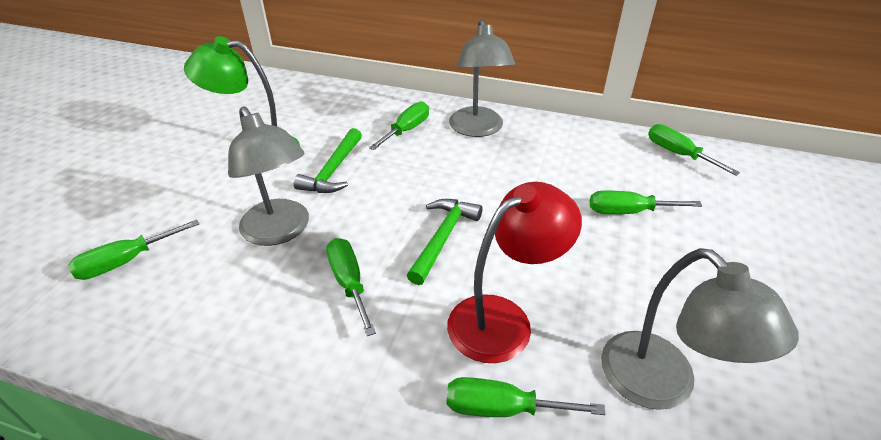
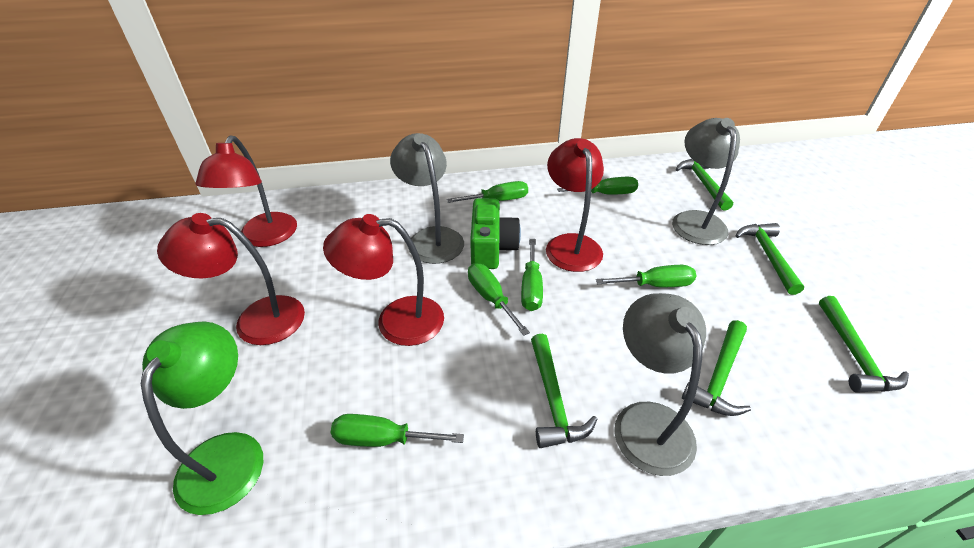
green camera: 0 -> 1
green hammer: 2 -> 5
red lamp: 1 -> 4

